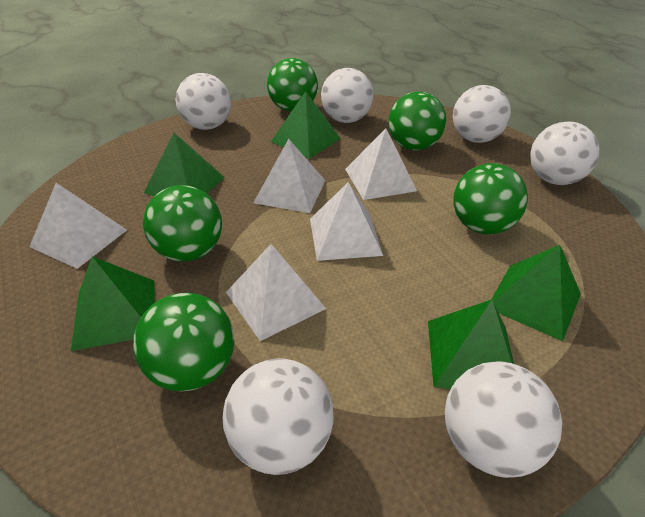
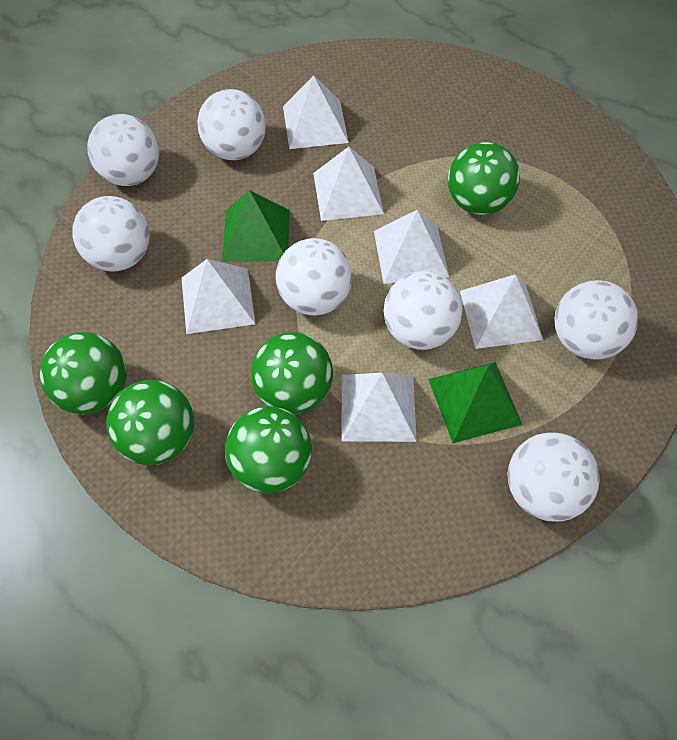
green pyramid: 5 -> 2
white ball: 6 -> 7
white pyramid: 5 -> 6

